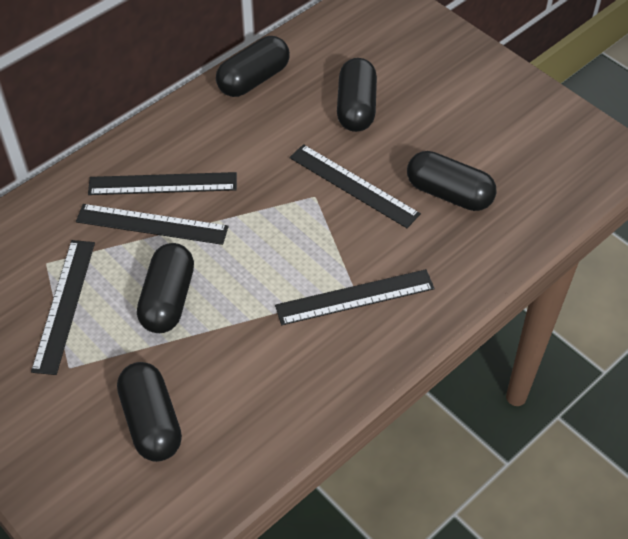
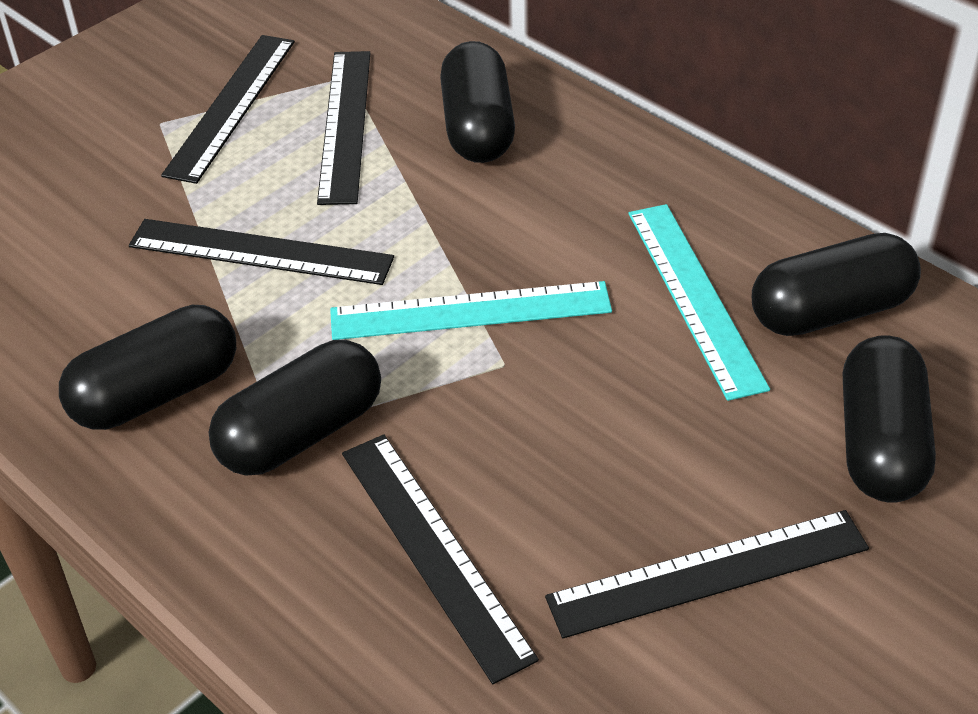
turquoise ruler: 0 -> 2

